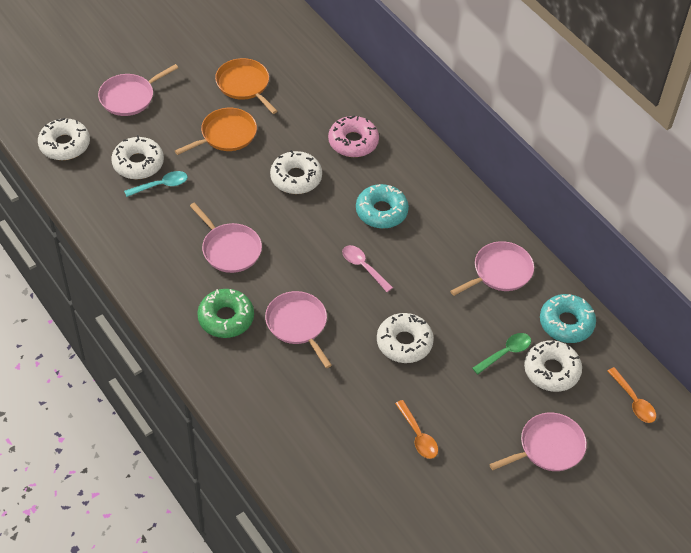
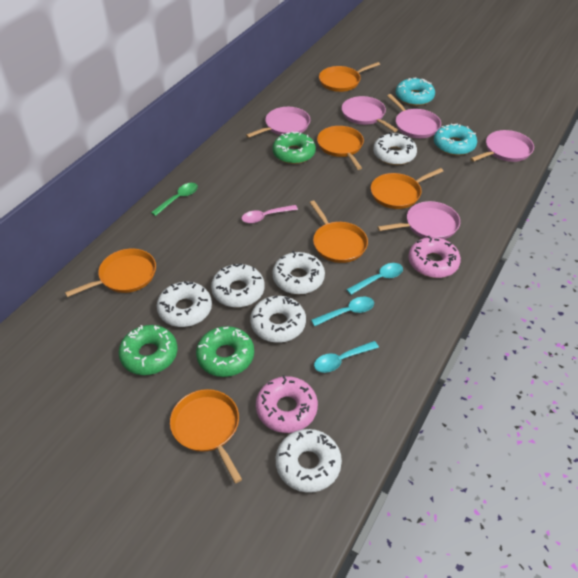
green donut: 1 -> 3
orange pan: 2 -> 6
orange spoon: 2 -> 0
pink donut: 1 -> 2
turquoise spoon: 1 -> 3
white donut: 5 -> 6

